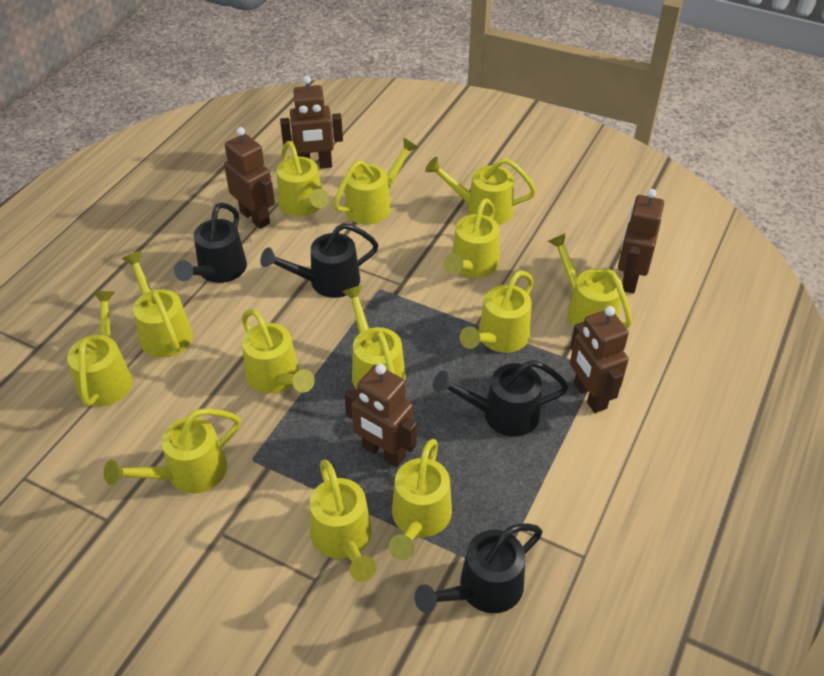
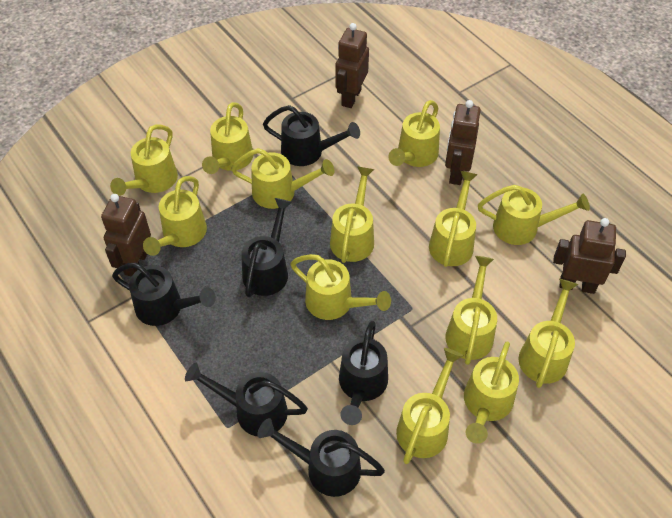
black watering can: 4 -> 6
brown robot: 5 -> 4

